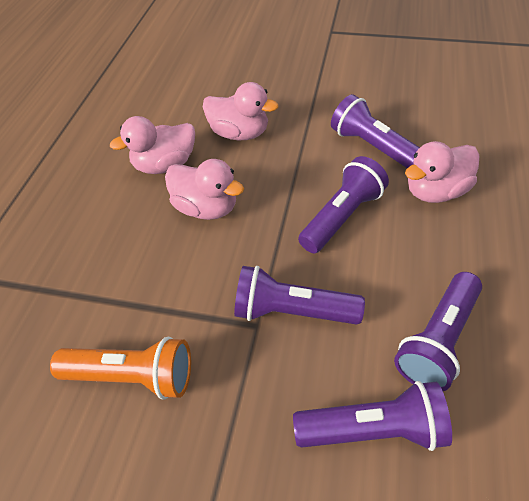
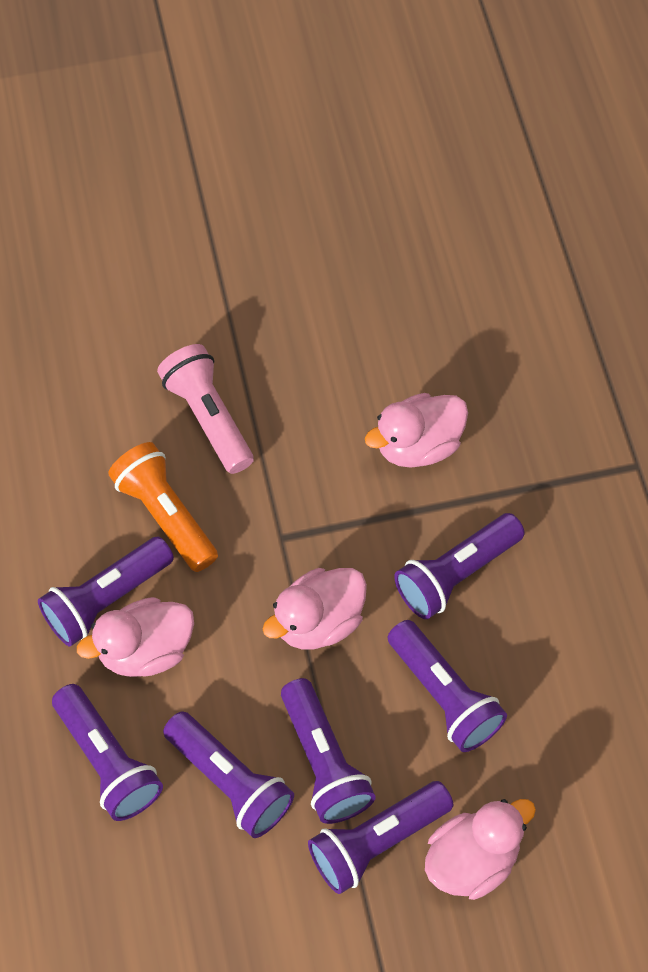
pink flashlight: 0 -> 1
purple flashlight: 5 -> 7

